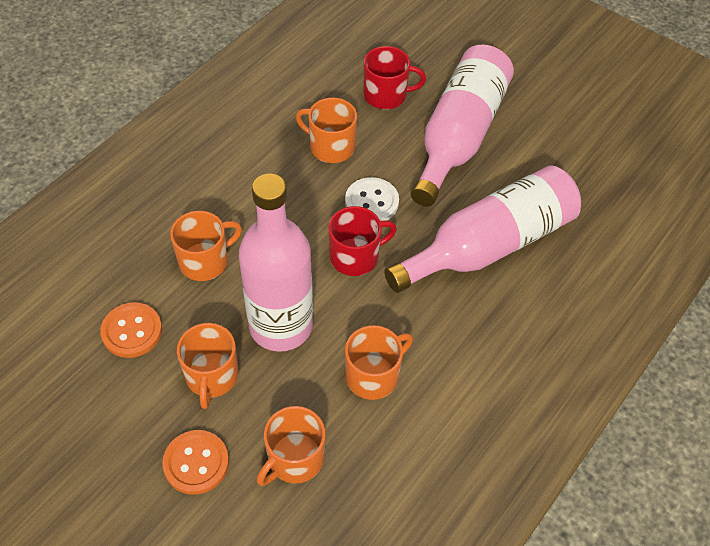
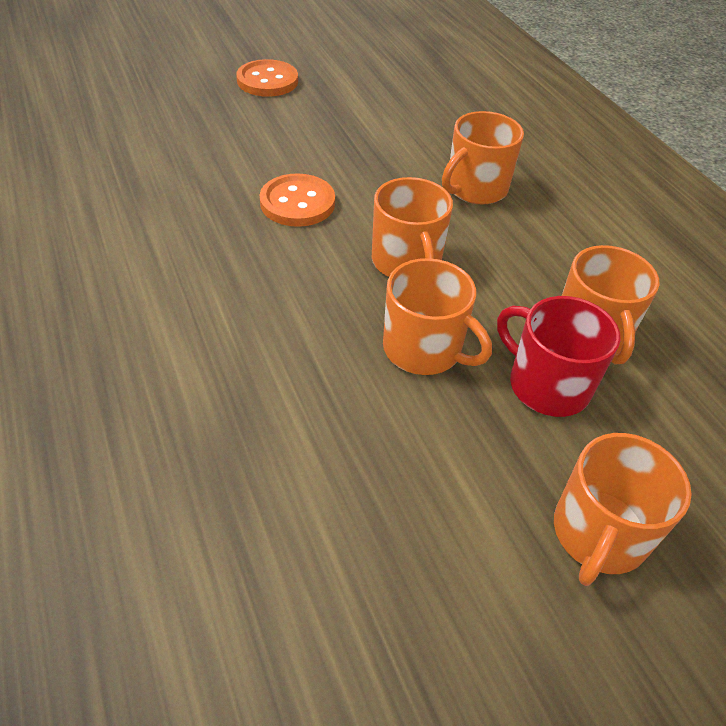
pink bottle: 3 -> 0
red mug: 2 -> 1
white button: 1 -> 0

